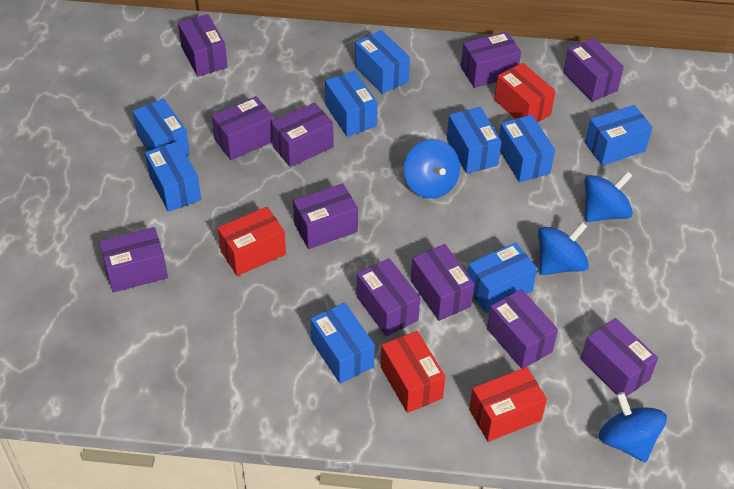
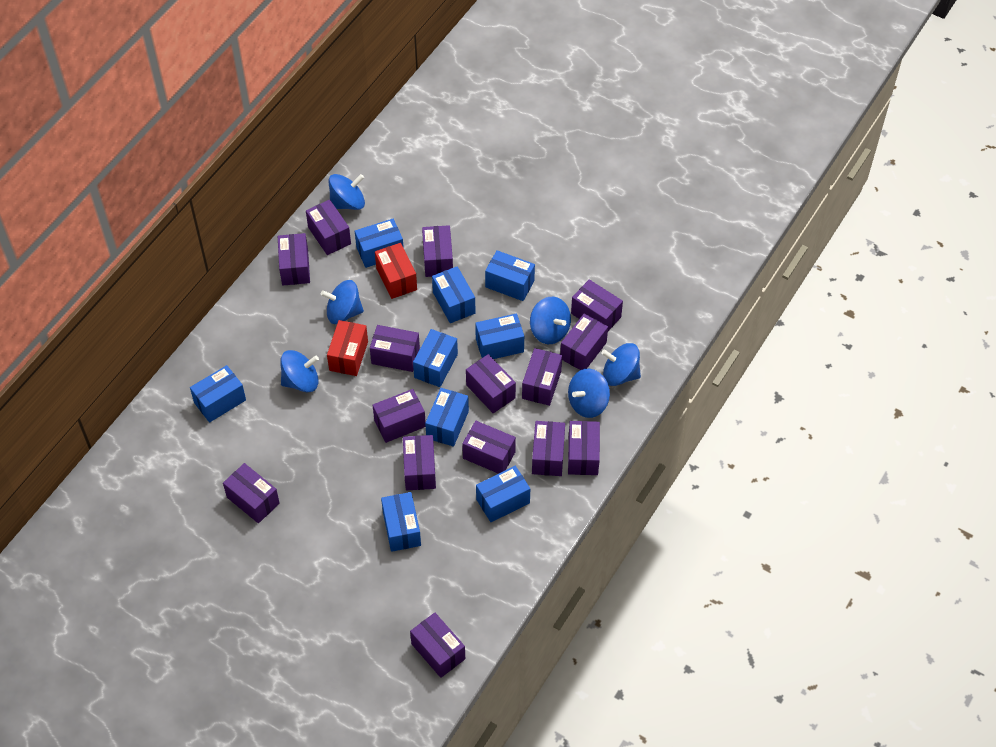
blue spinning top: 4 -> 6
purple box: 11 -> 15
red box: 4 -> 2

